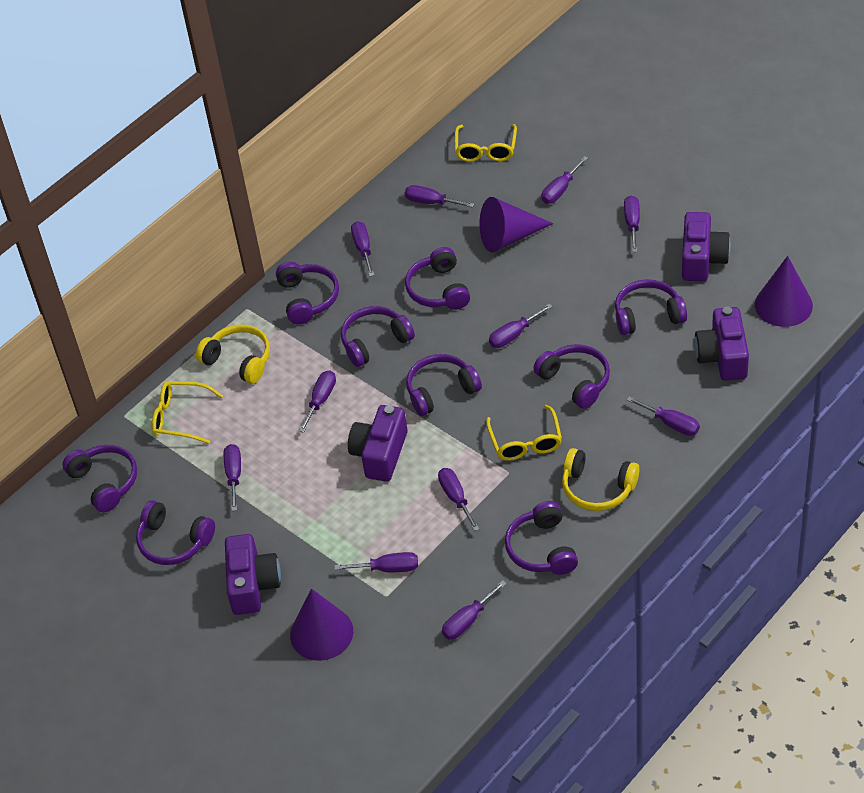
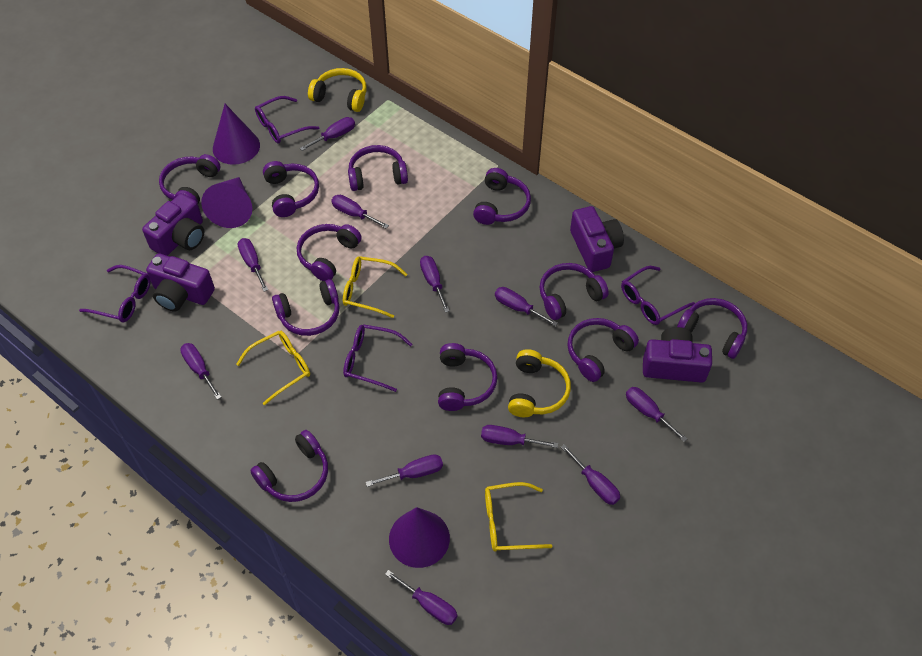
purple glasses: 0 -> 4
purple headphones: 9 -> 11

